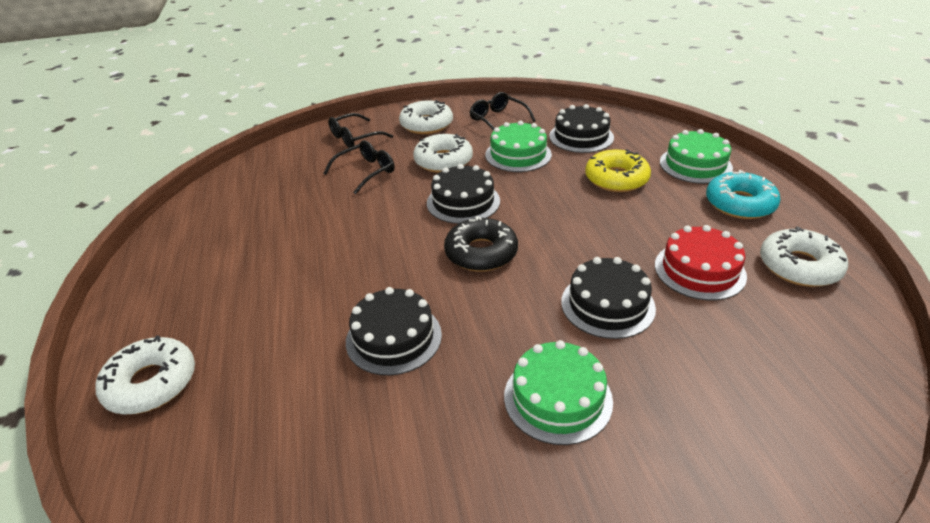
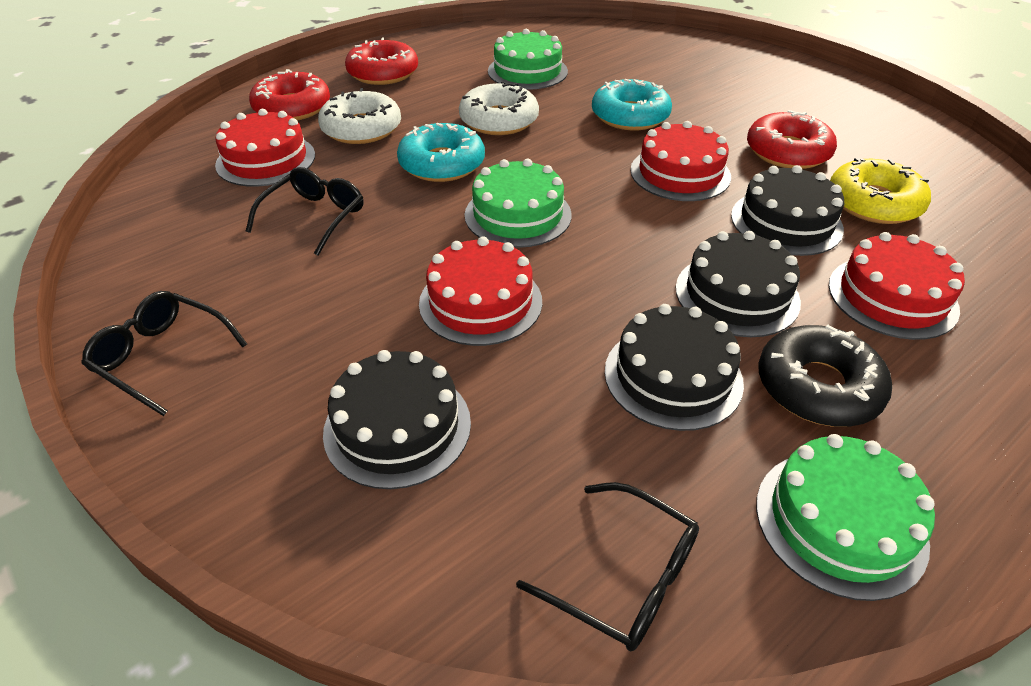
red cake: 1 -> 4
red donut: 0 -> 3
turquoise donut: 1 -> 2
white donut: 4 -> 2

